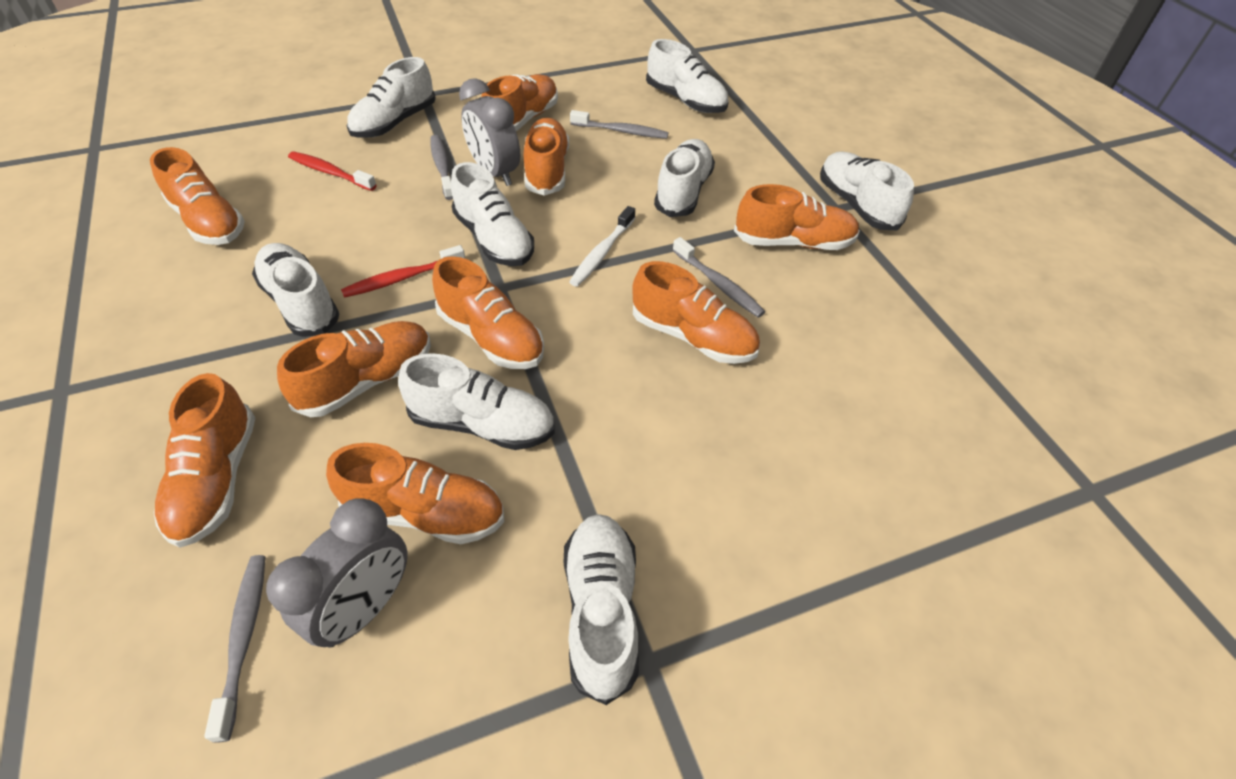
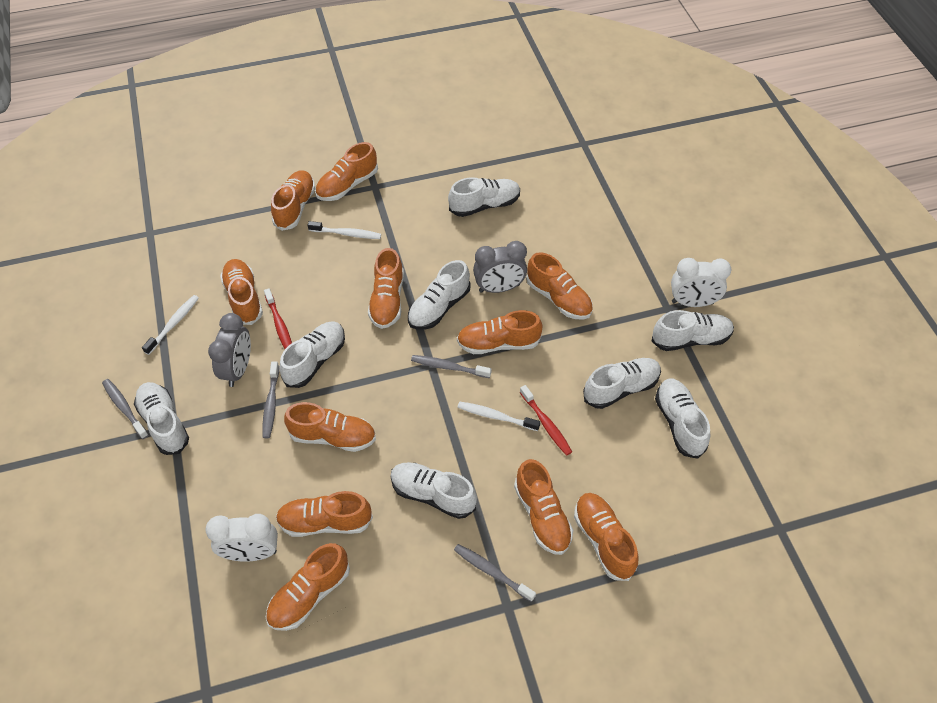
orange shoe: 9 -> 11
white clock: 0 -> 2
white toothbrush: 1 -> 3

